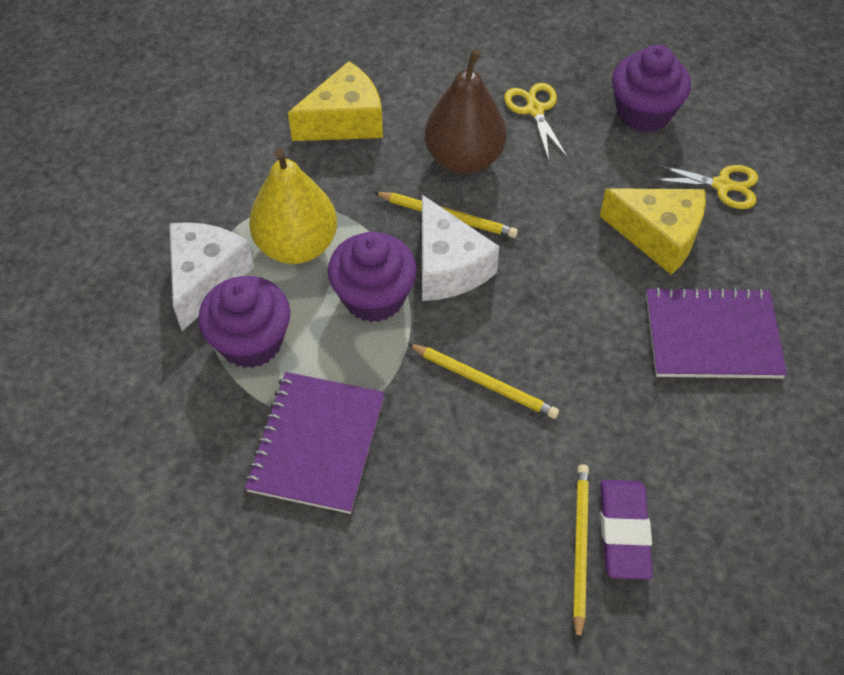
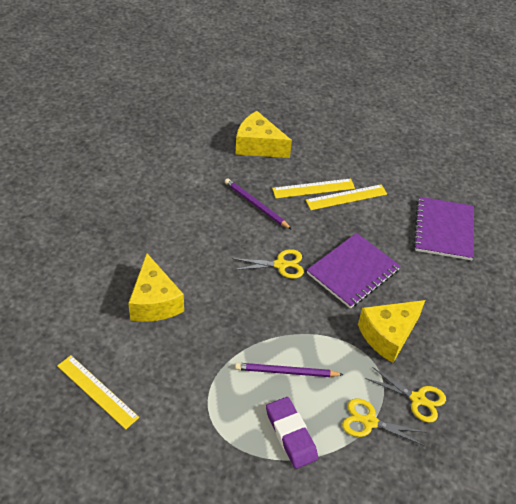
brown pear: 1 -> 0
purple cupcake: 3 -> 0
purple pencil: 0 -> 2
white cheese: 2 -> 0
yellow cheese: 2 -> 3
yellow pear: 1 -> 0
yellow pencil: 3 -> 0
yellow ruler: 0 -> 3
yellow scissors: 2 -> 3

